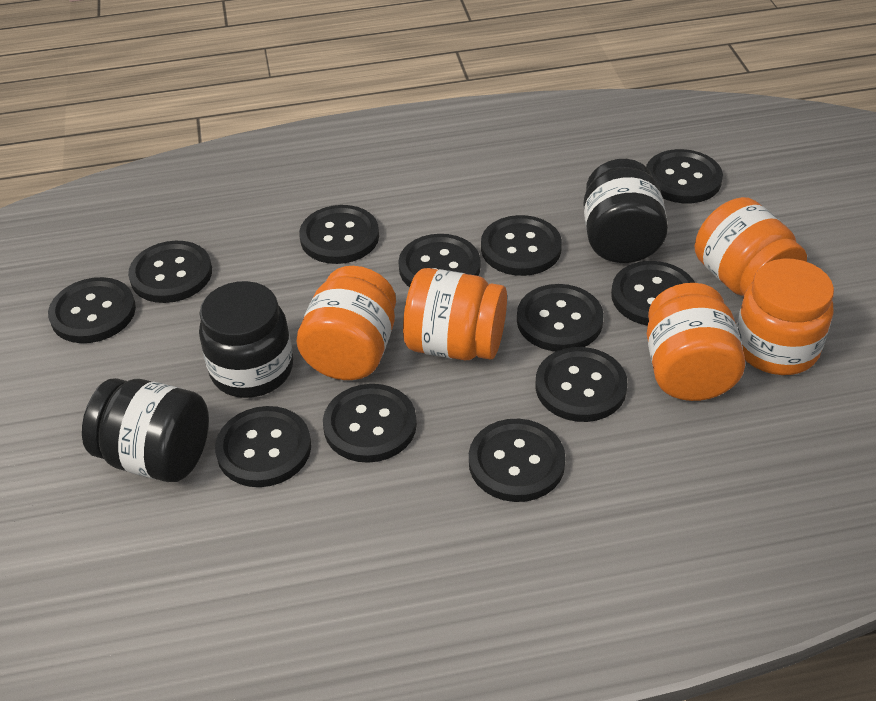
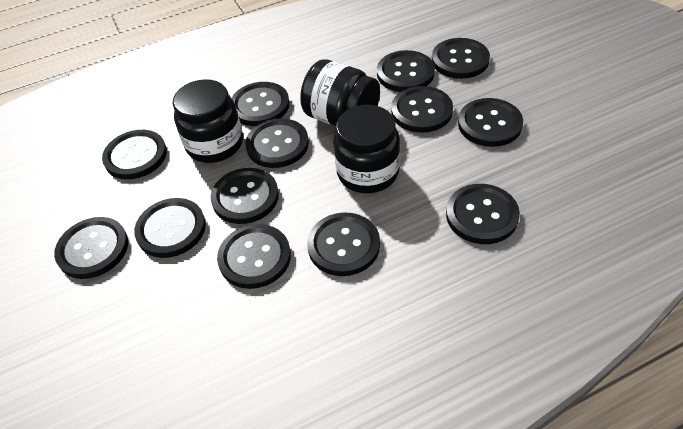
black button: 12 -> 13
orange jar: 5 -> 0

